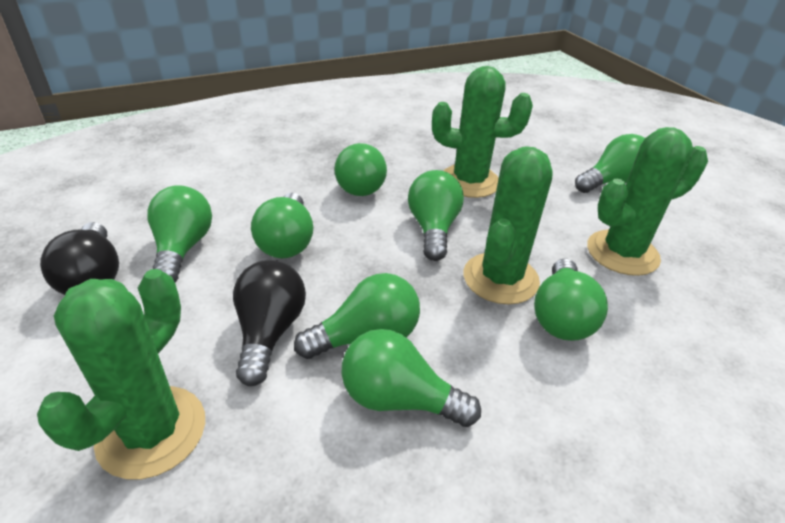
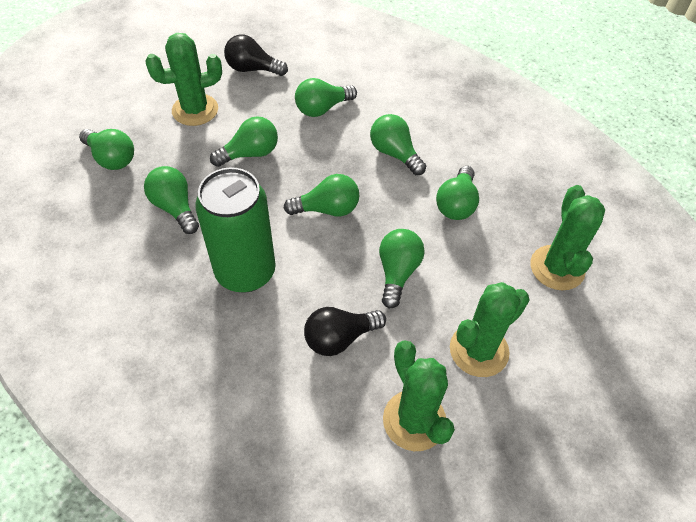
green can: 0 -> 1

